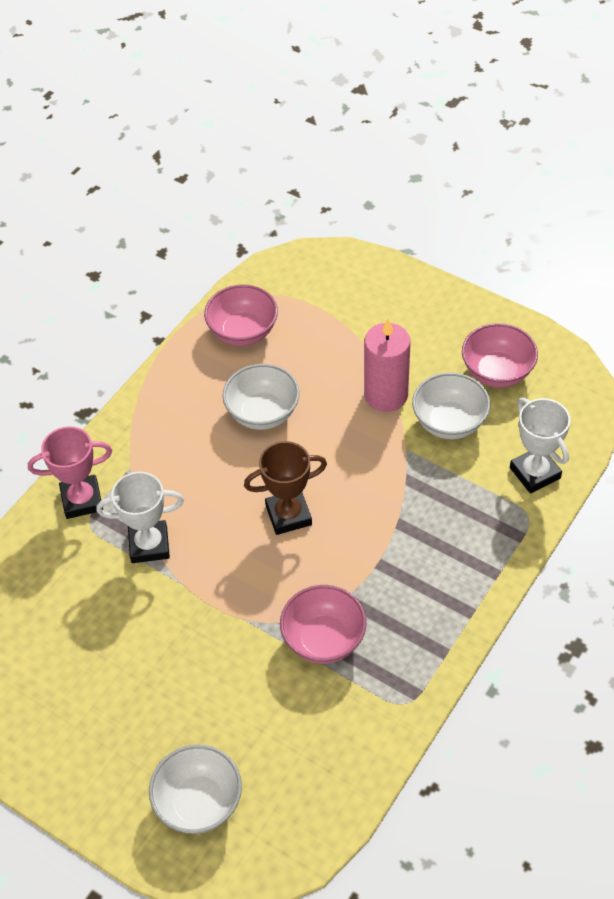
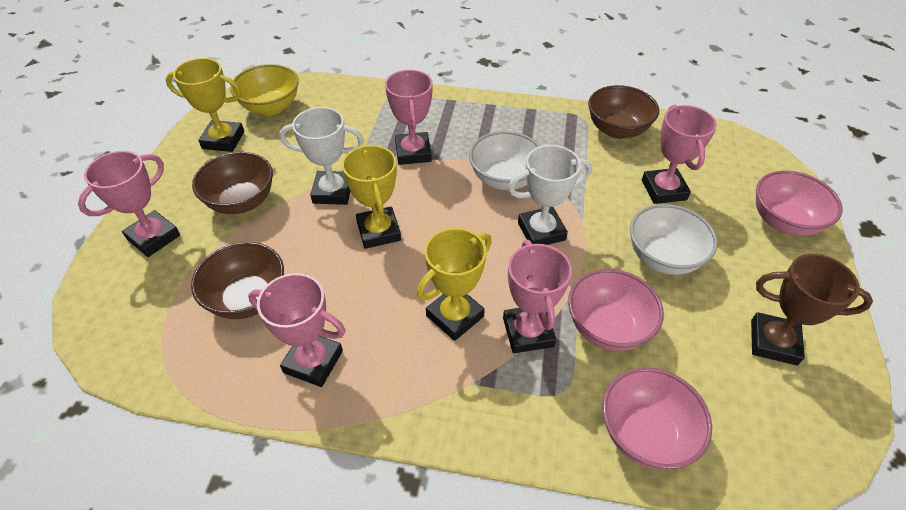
brown bowl: 0 -> 3
pink candle: 1 -> 0
pink trophy: 1 -> 5
white bowl: 3 -> 2
yellow bowl: 0 -> 1
yellow trophy: 0 -> 3

